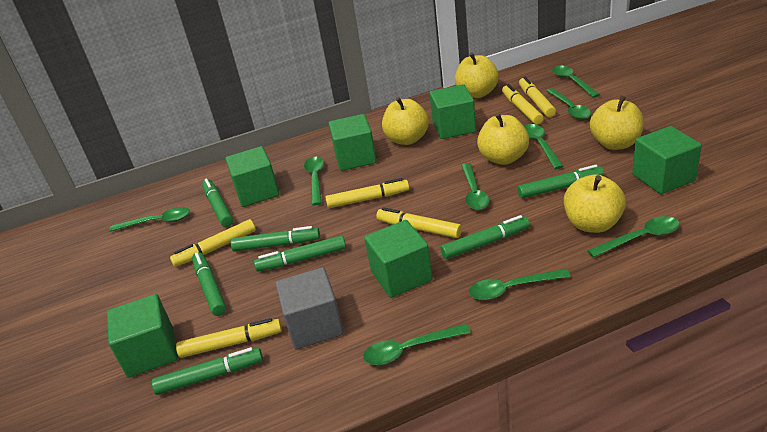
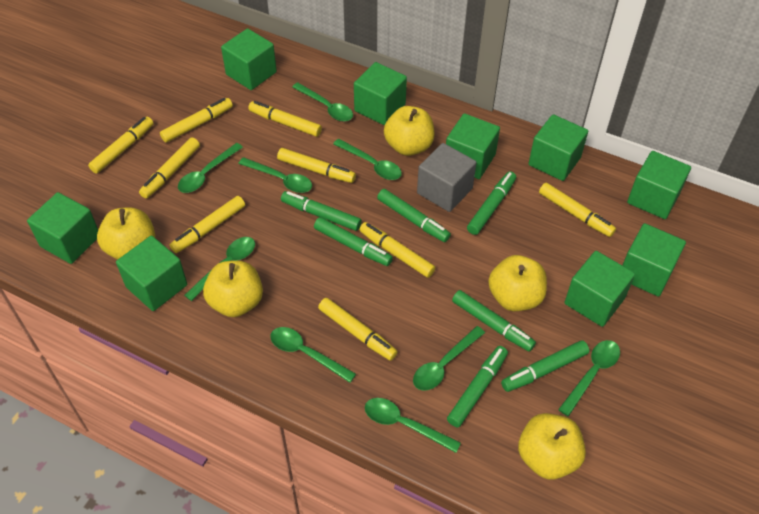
green cube: 6 -> 9
yellow marker: 6 -> 9

